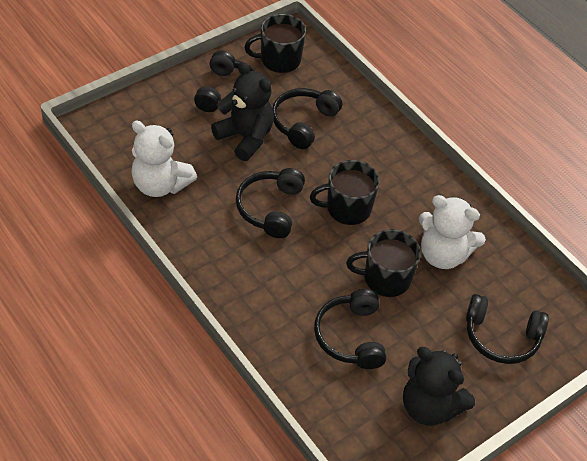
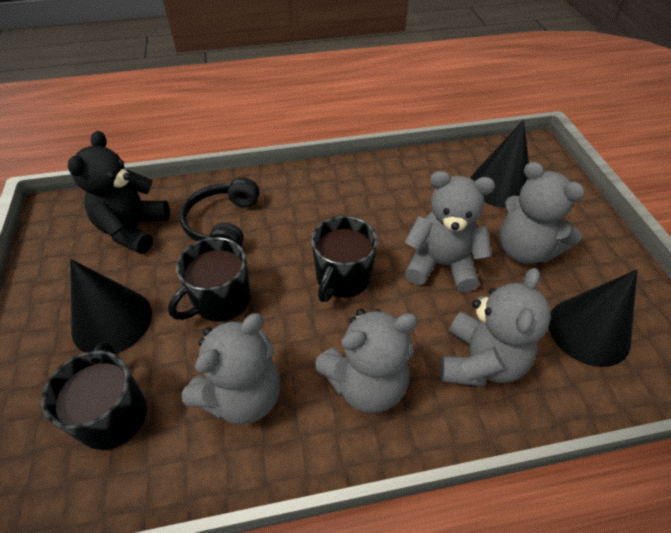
black cone: 0 -> 3
black headphones: 5 -> 1
black teddy bear: 2 -> 1
grey teddy bear: 0 -> 5
white teddy bear: 2 -> 0

